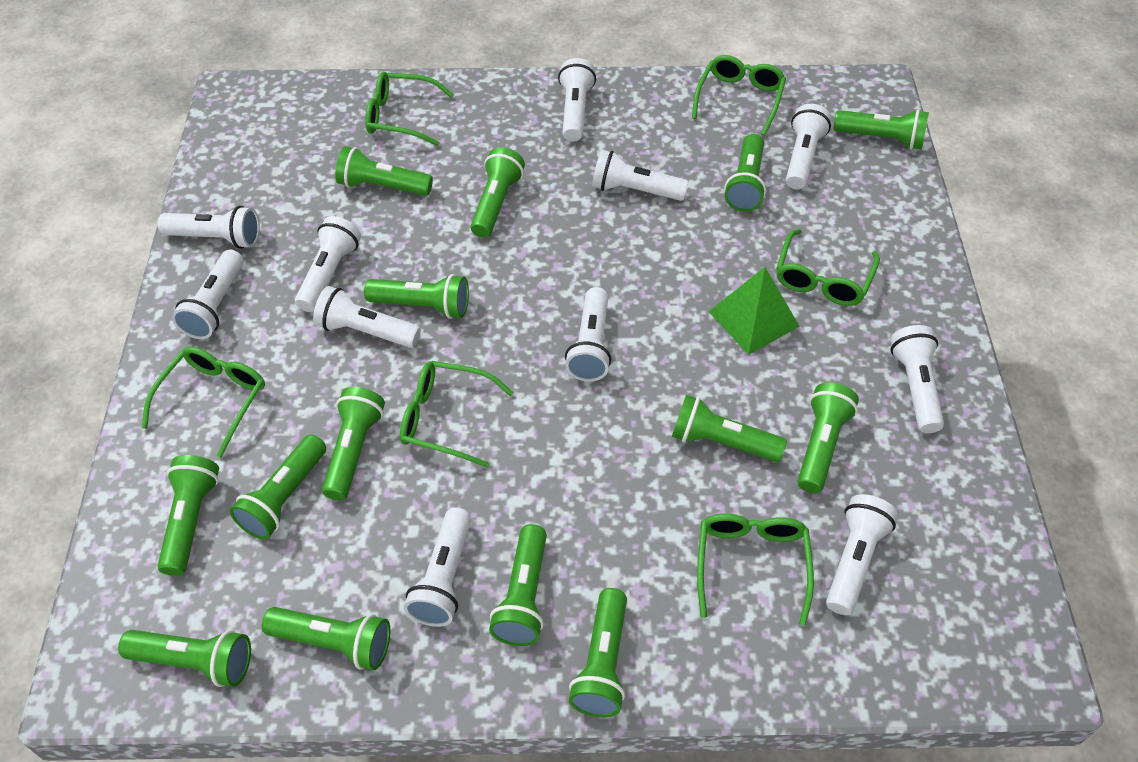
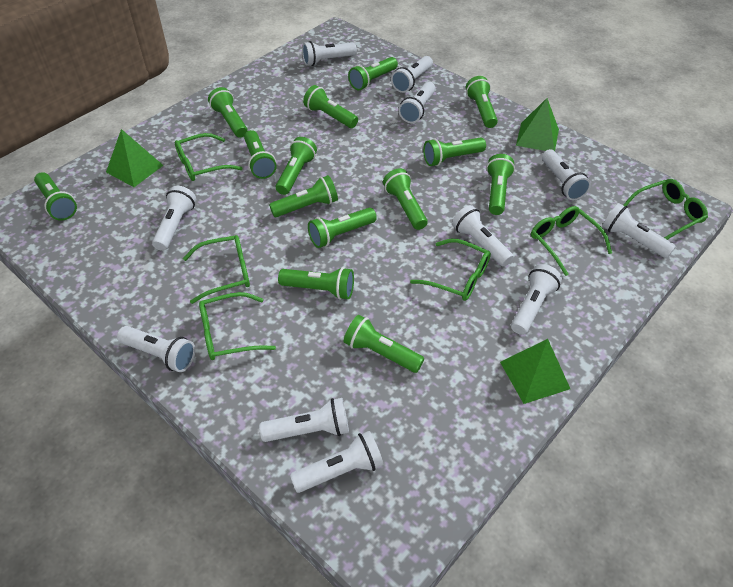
green pyramid: 1 -> 3

